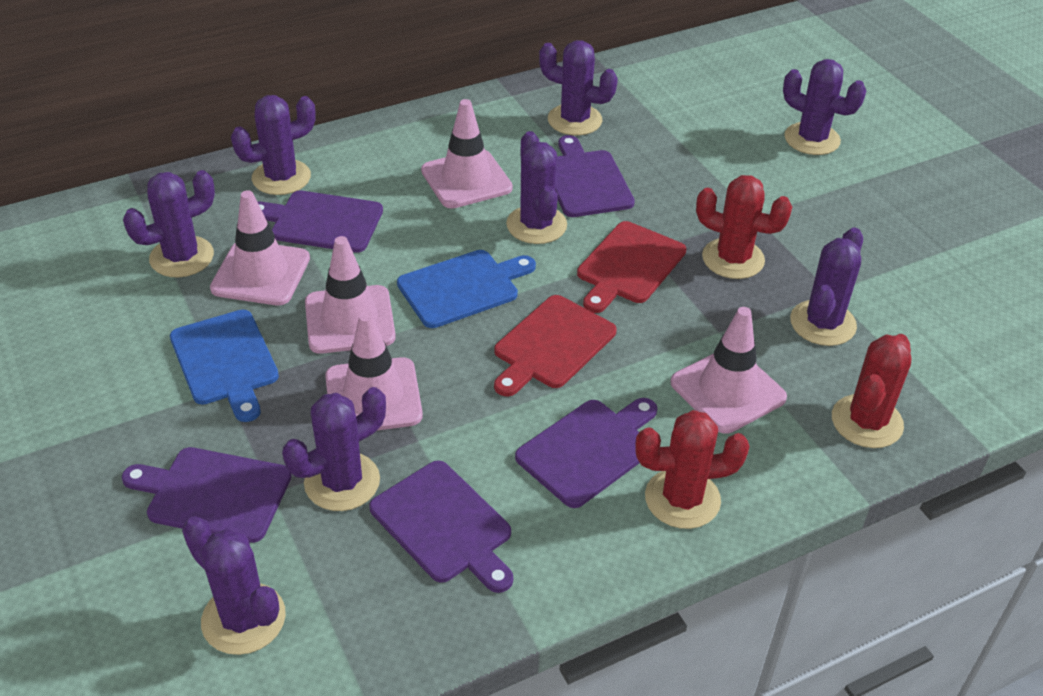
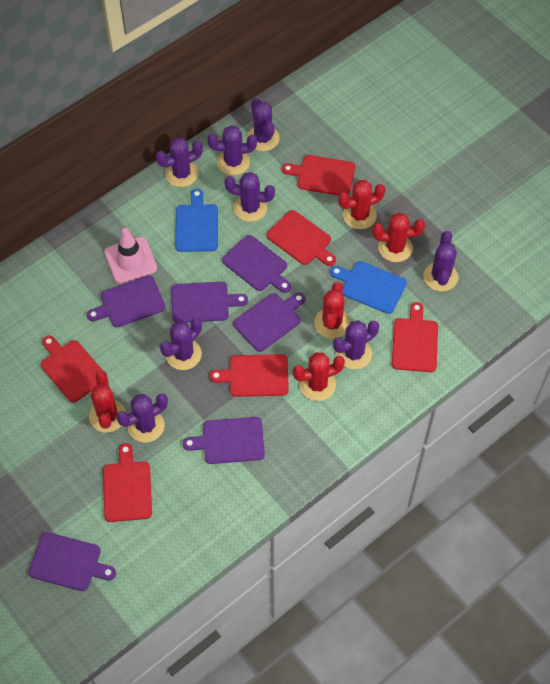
pink traffic cone: 5 -> 1
purple cutting board: 5 -> 6
red cactus: 3 -> 5
red cutting board: 2 -> 6

